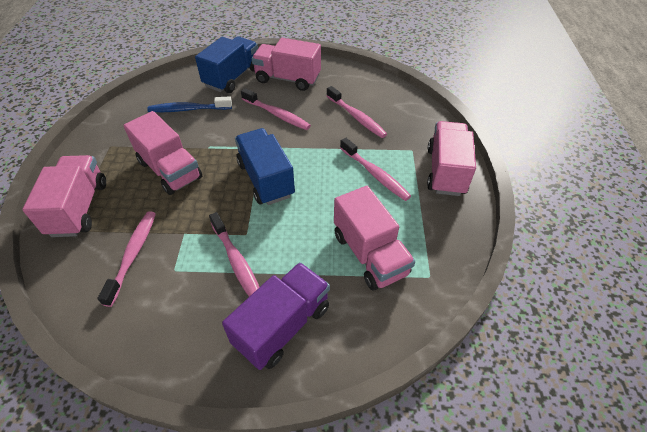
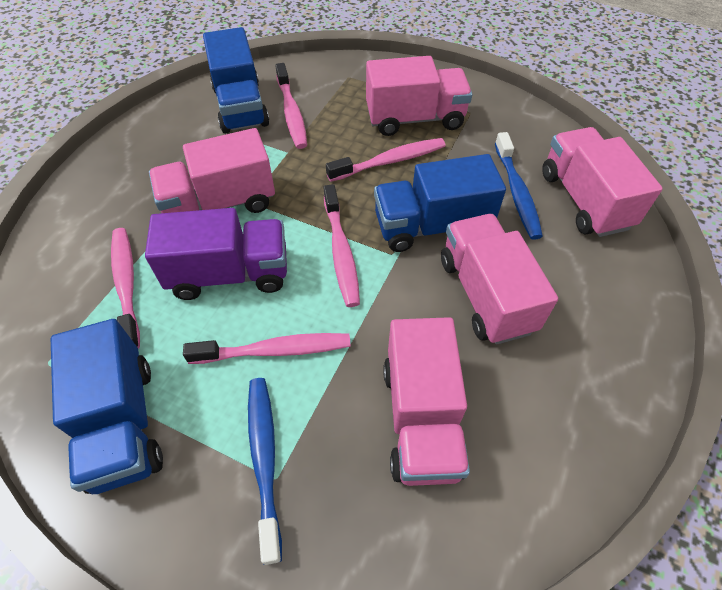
blue toothbrush: 1 -> 2
blue truck: 2 -> 3

